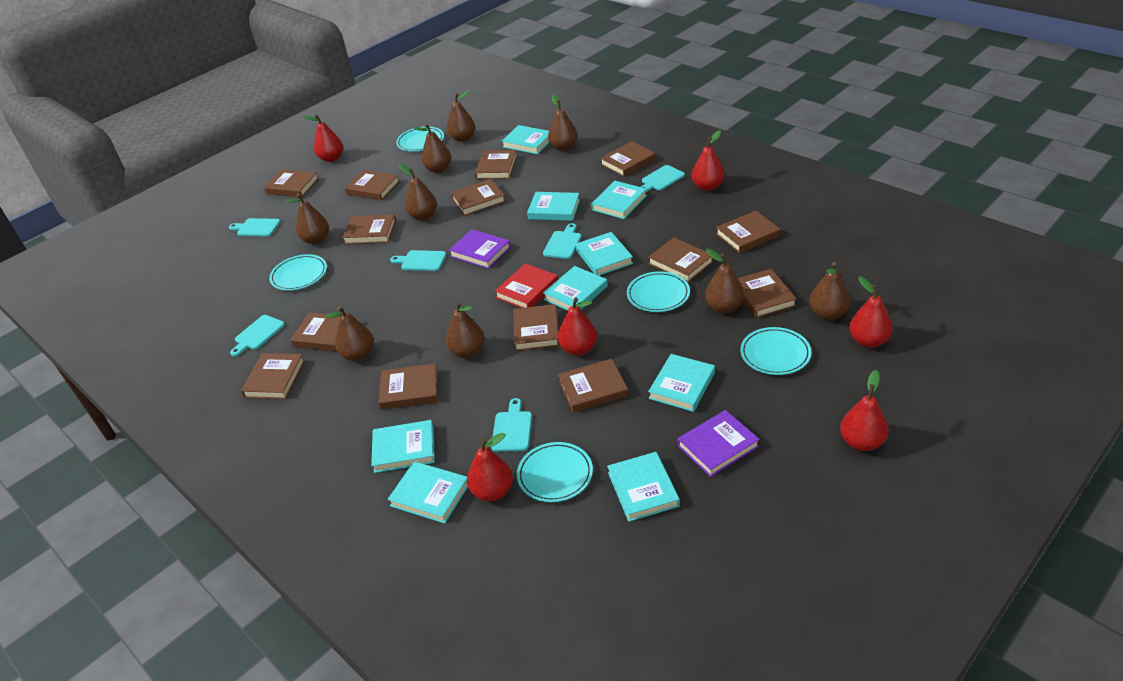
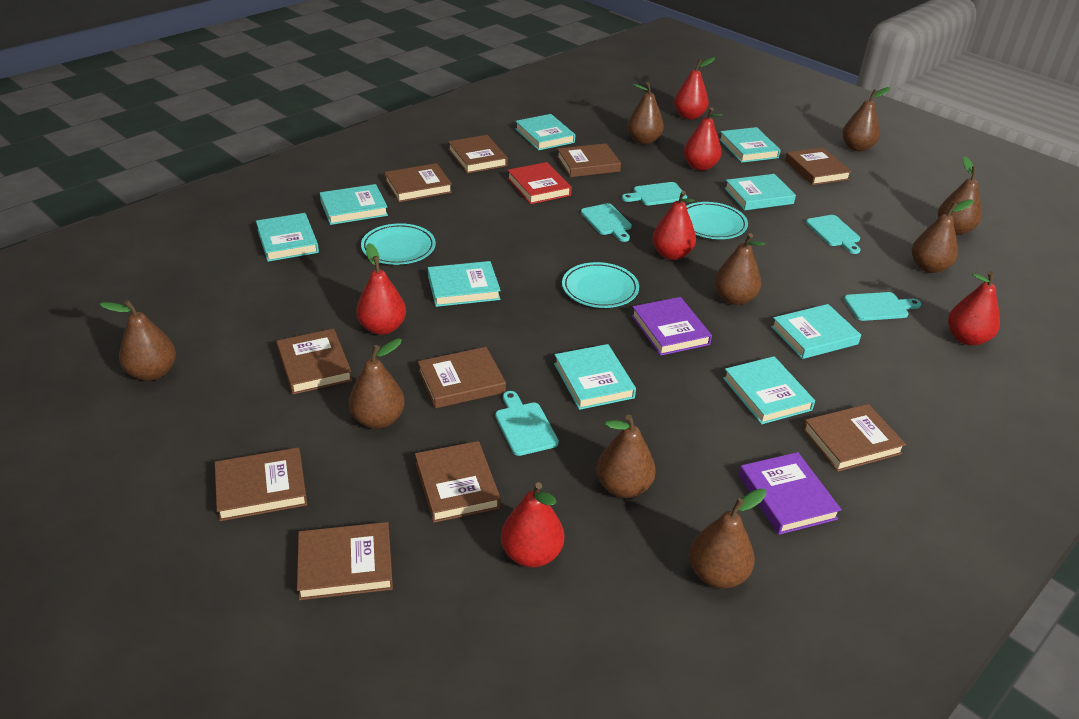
brown book: 14 -> 10
turquoise cutting board: 6 -> 5
turquoise plate: 5 -> 3

